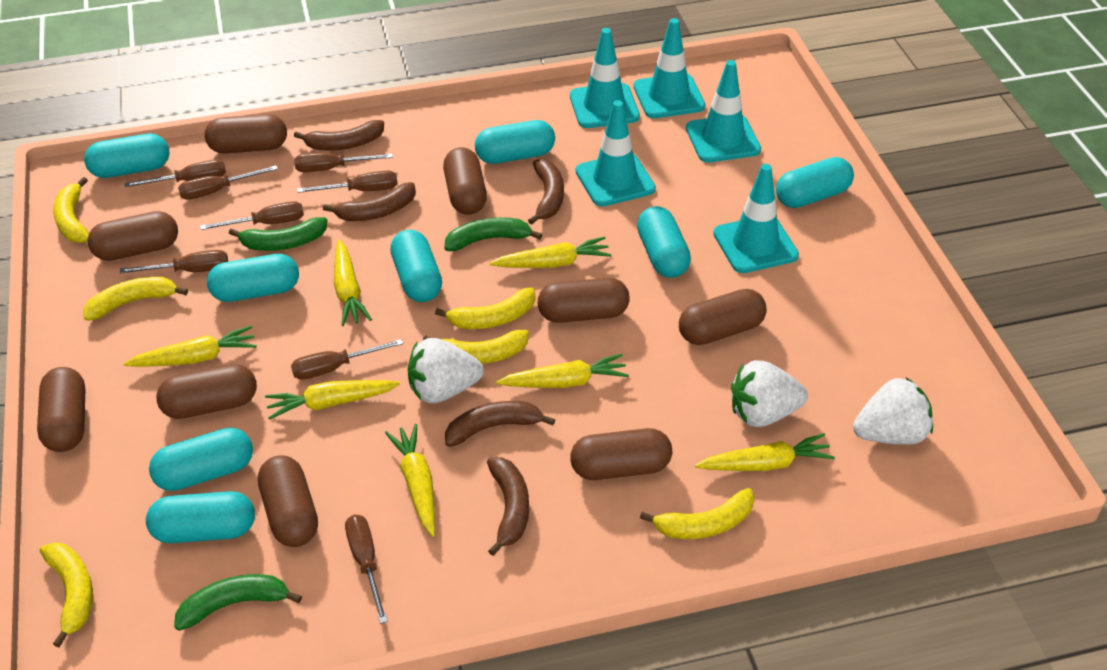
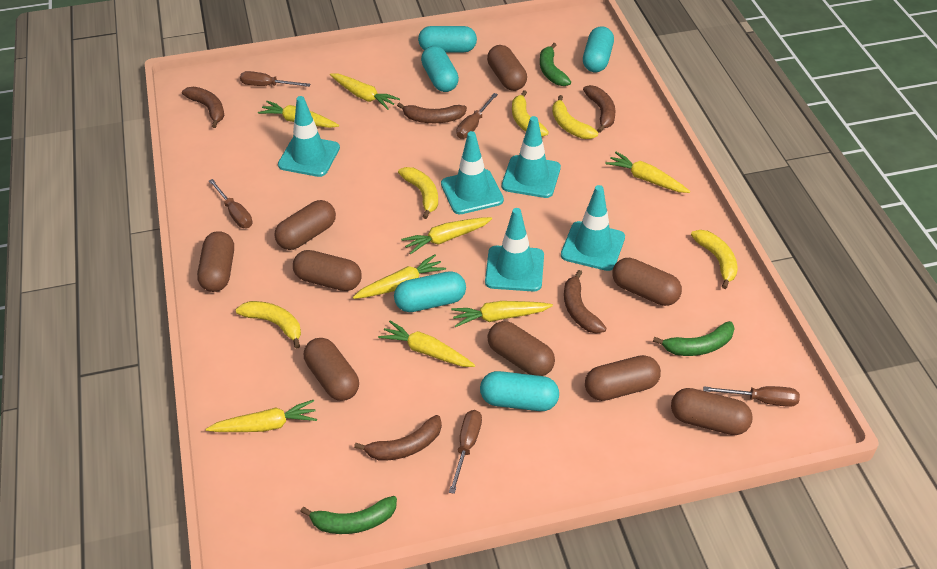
brown screwdriver: 8 -> 5
turquoise capsule: 8 -> 5
white strawberry: 3 -> 0
yellow banana: 6 -> 5
yellow carrot: 7 -> 8

